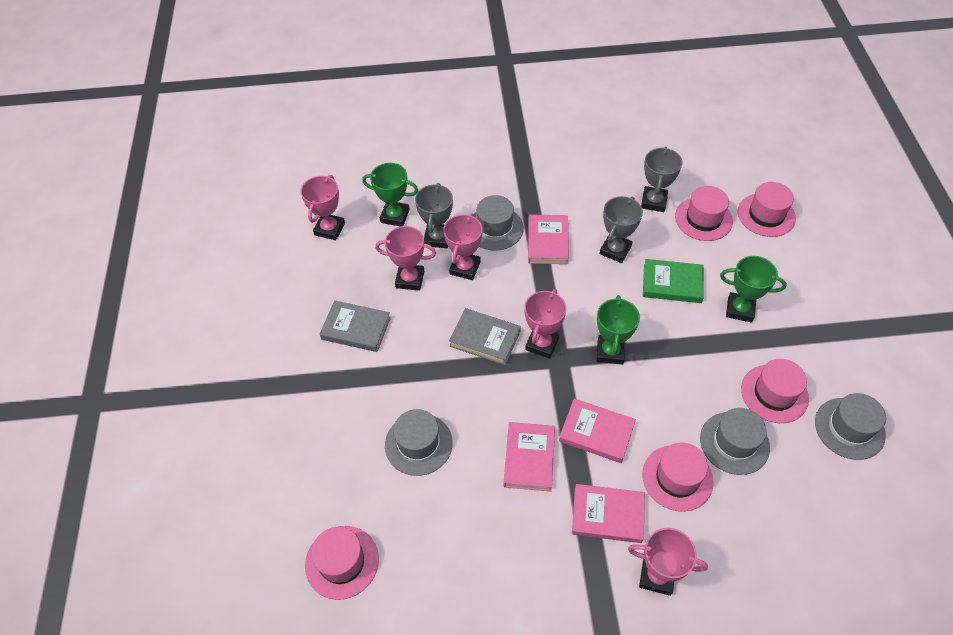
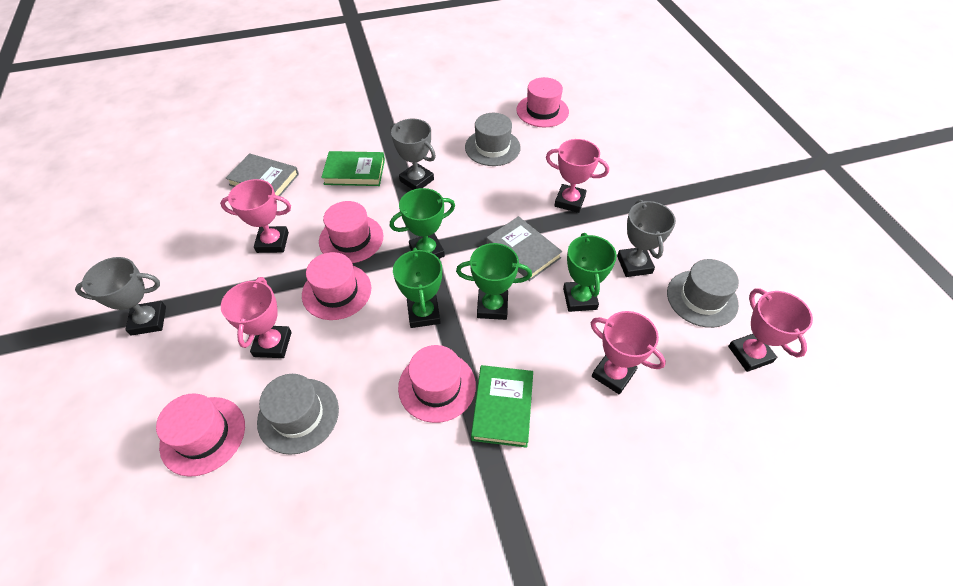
green book: 1 -> 2
green trophy: 3 -> 4
grey hat: 4 -> 3
pink book: 4 -> 0

